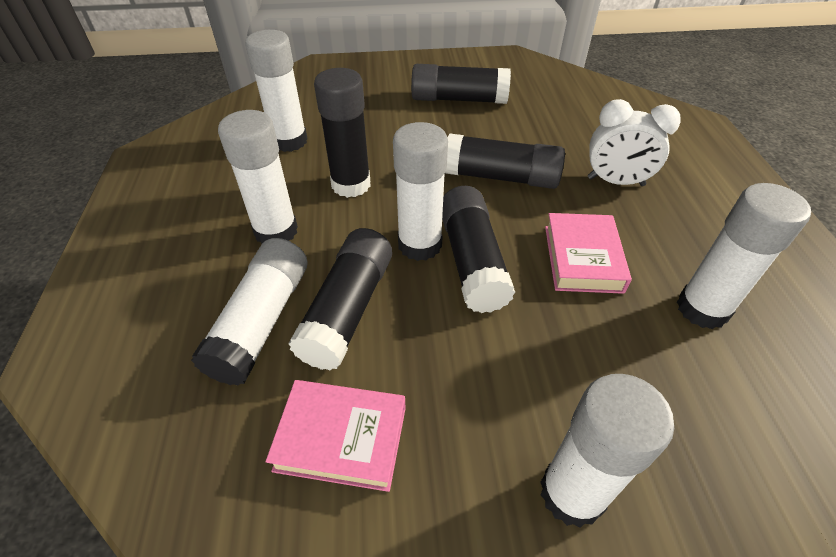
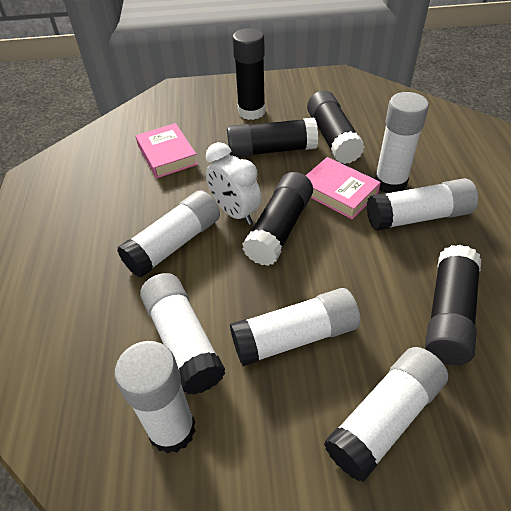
white glue stick: 6 -> 7

